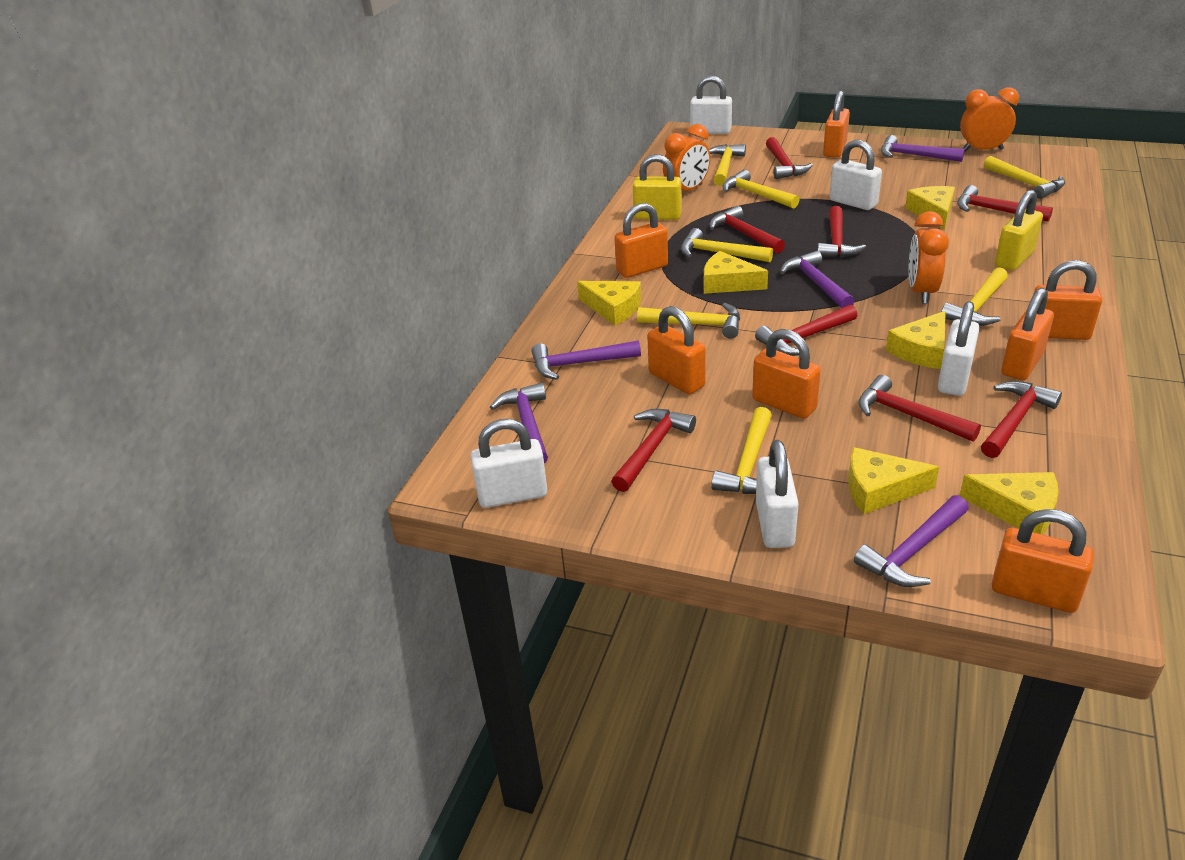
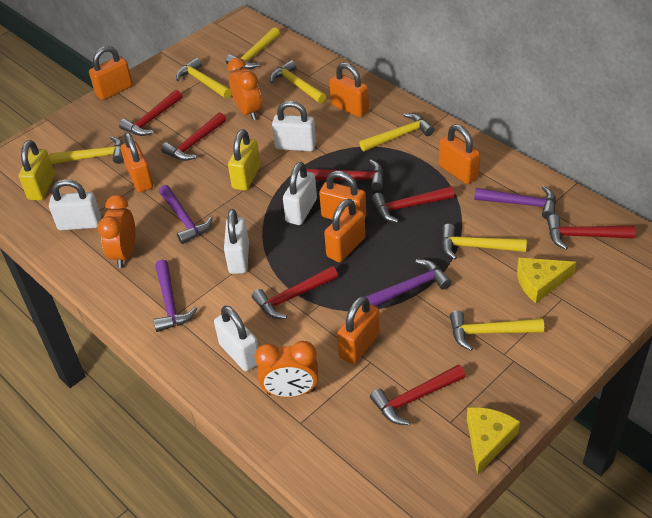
purple hammer: 5 -> 4
red hammer: 8 -> 7
yellow cheese: 6 -> 2

